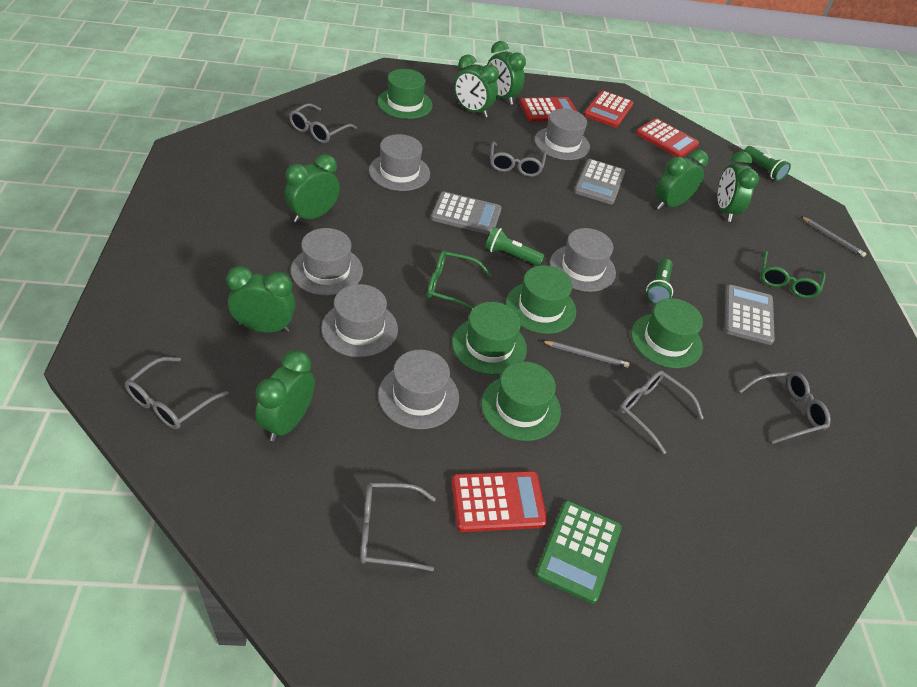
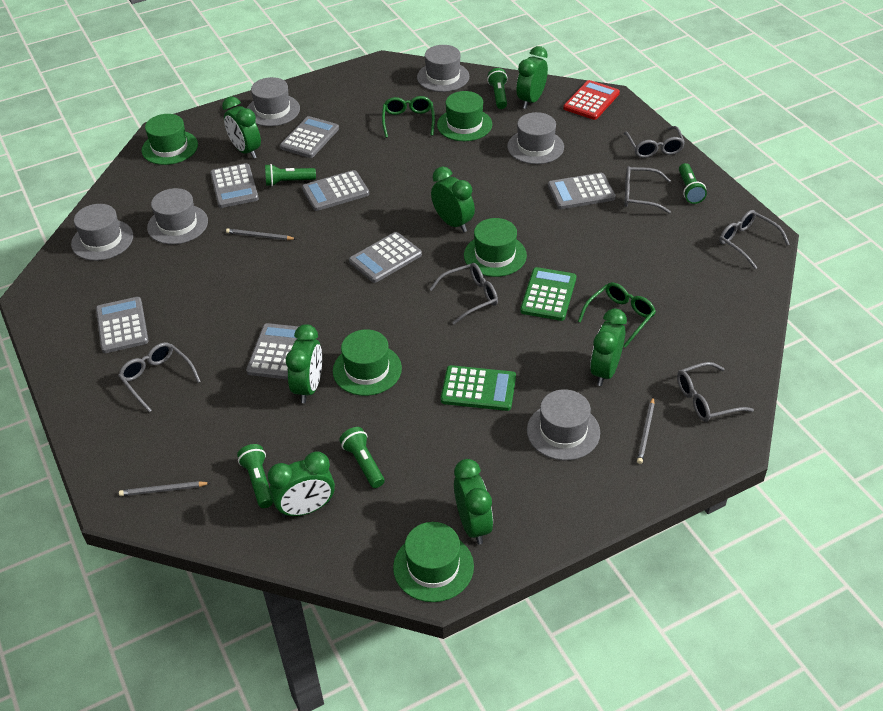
green calculator: 1 -> 2
green flashlight: 3 -> 5
grey calculator: 3 -> 7
grey pencil: 2 -> 3
red calculator: 4 -> 1

